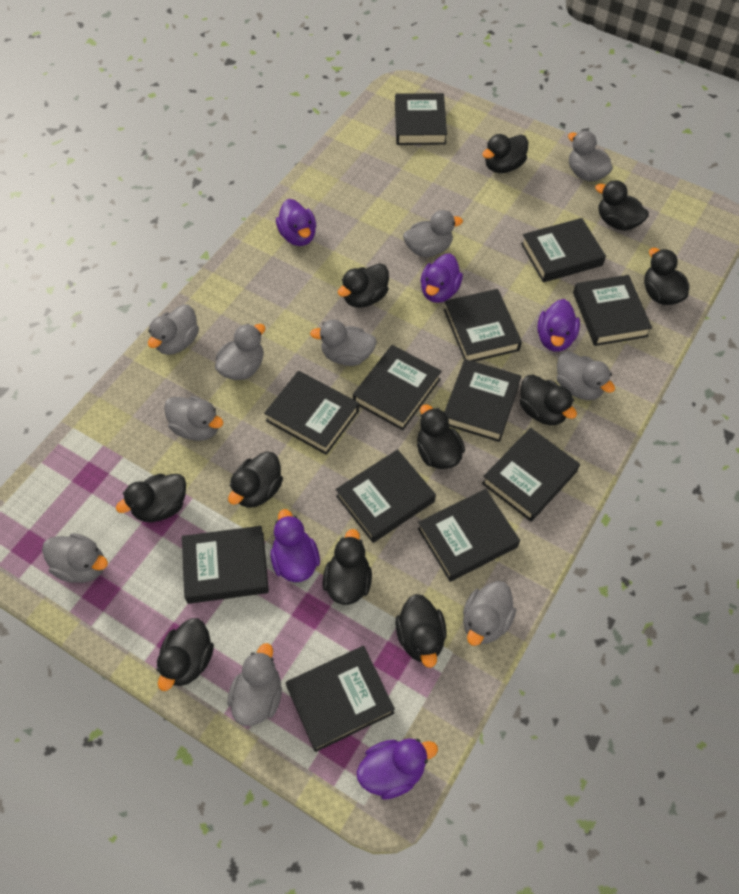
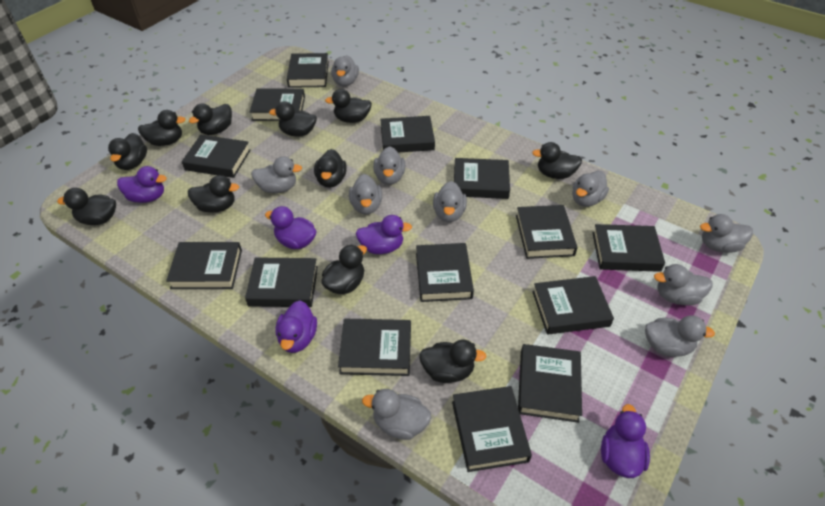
black book: 12 -> 14

